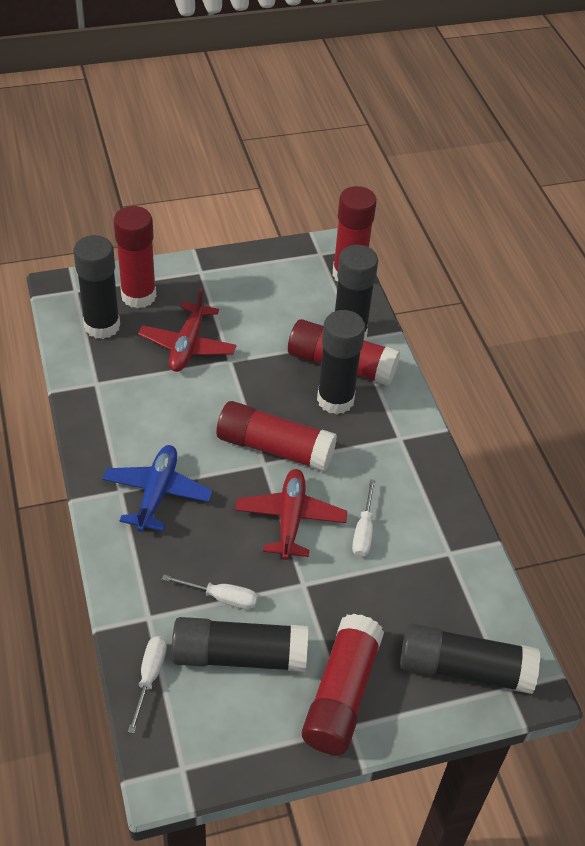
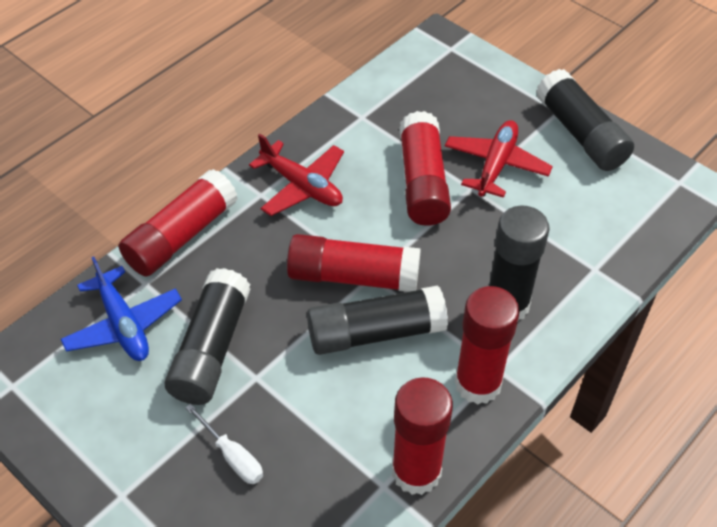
black glue stick: 5 -> 4
white screwdriver: 3 -> 1

